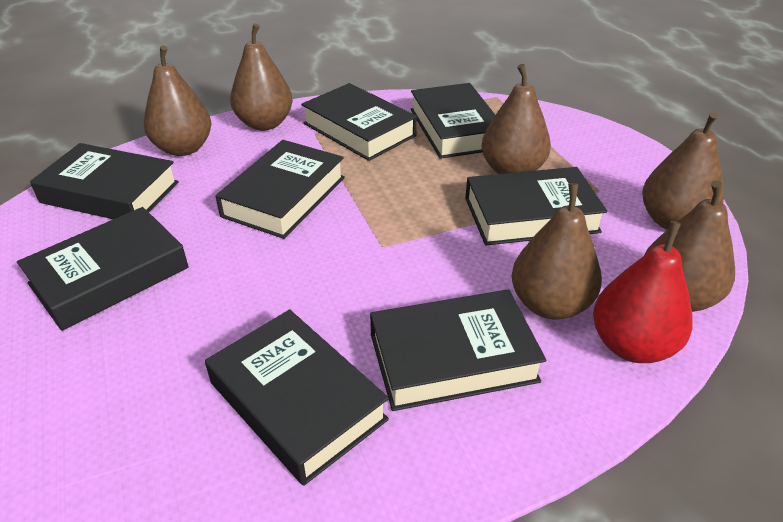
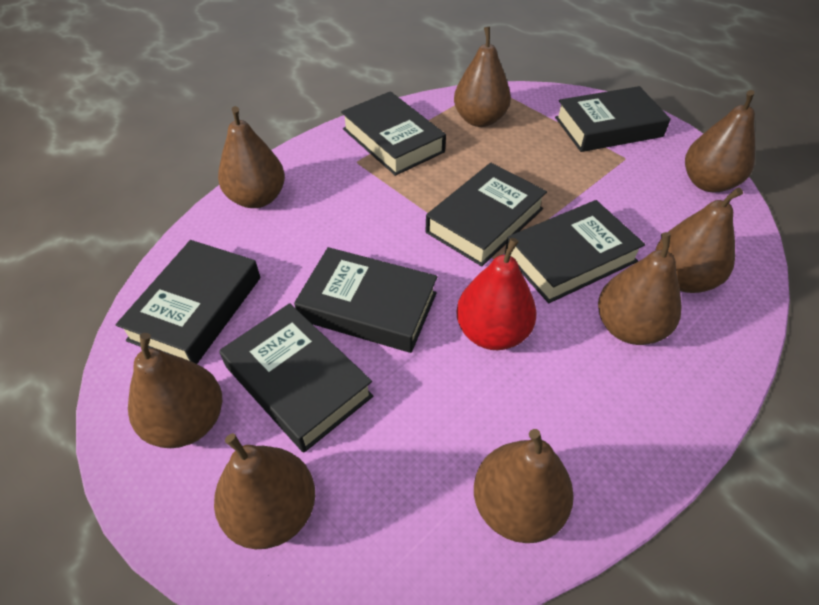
black book: 8 -> 7
brown pear: 6 -> 8

